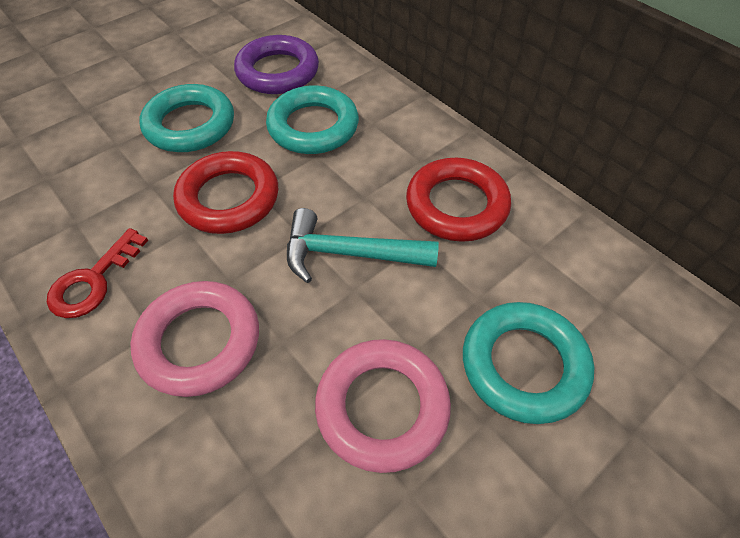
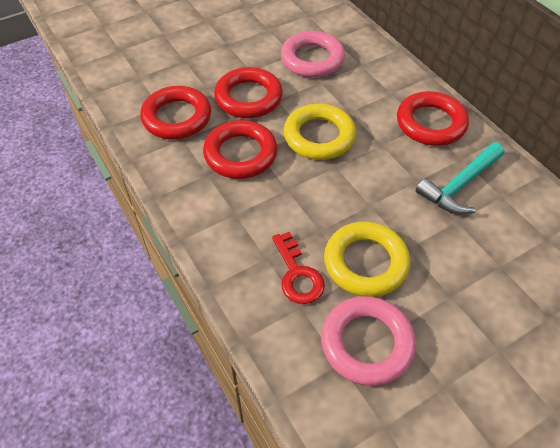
purple ring: 1 -> 0
red ring: 2 -> 4
turquoise ring: 3 -> 0
yellow ring: 0 -> 2

